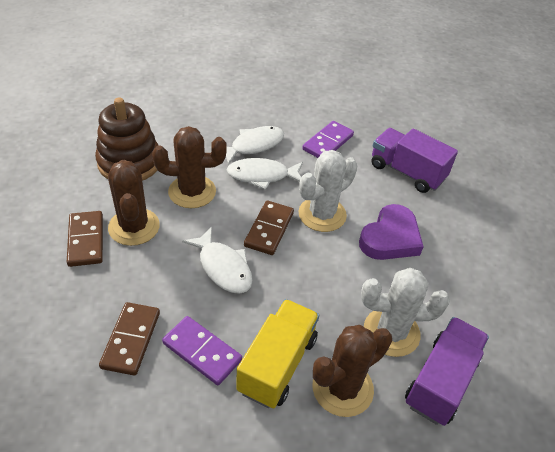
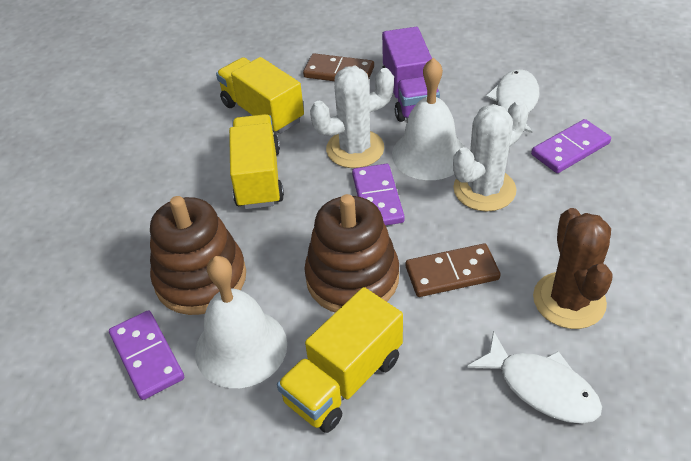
brown cactus: 3 -> 1
brown domino: 3 -> 2
brown stacking toy: 1 -> 2
purple domino: 2 -> 3
purple heart: 1 -> 0
purple truck: 2 -> 1
white bell: 0 -> 2
white fish: 3 -> 2
yellow truck: 1 -> 3

